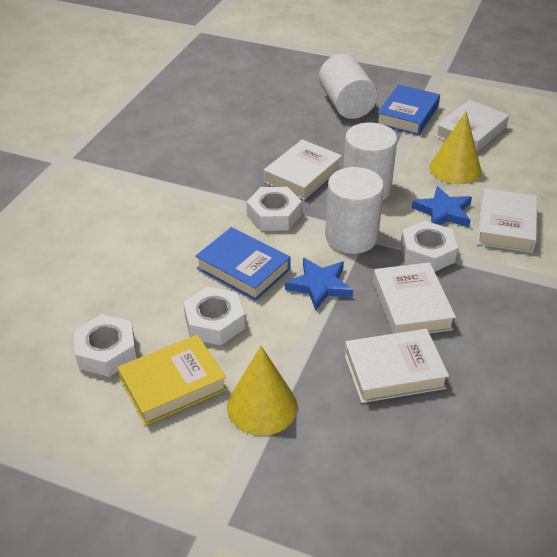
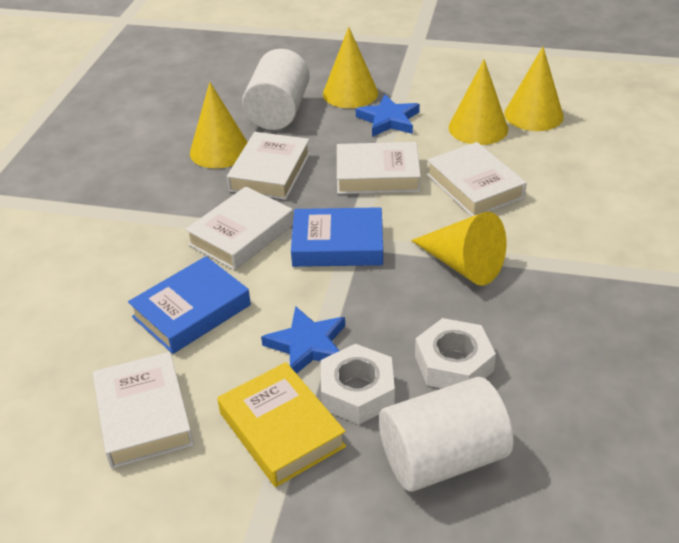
white cylinder: 3 -> 2
white nut: 4 -> 2
yellow cone: 2 -> 5

